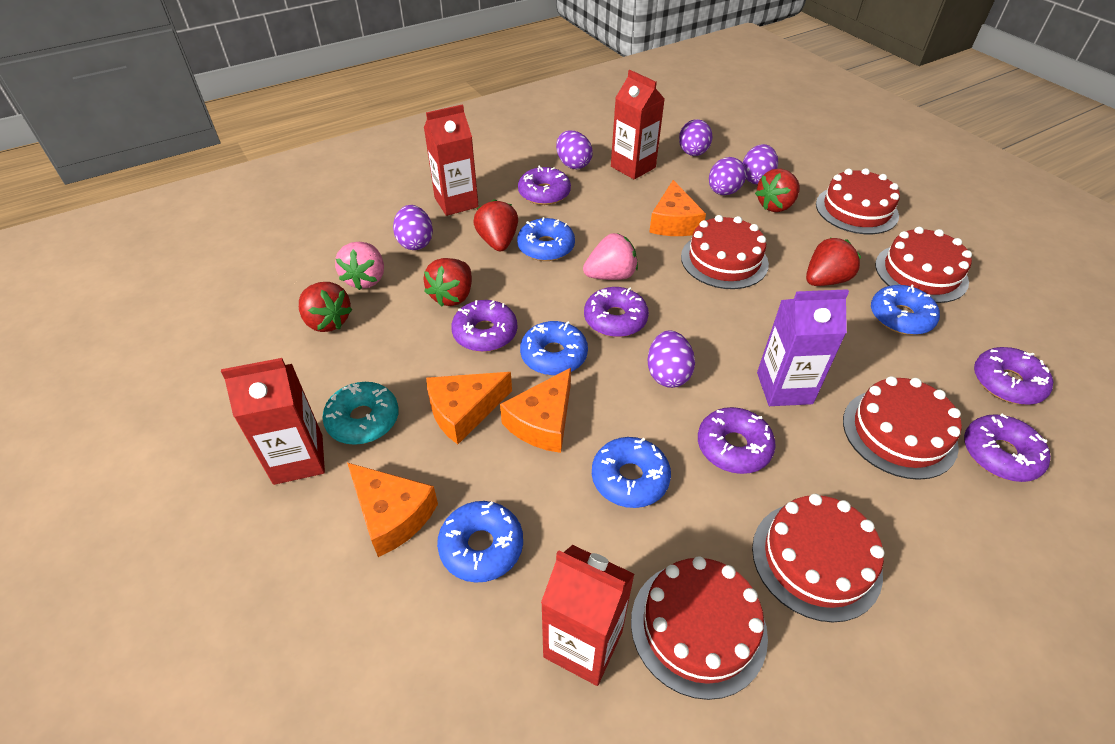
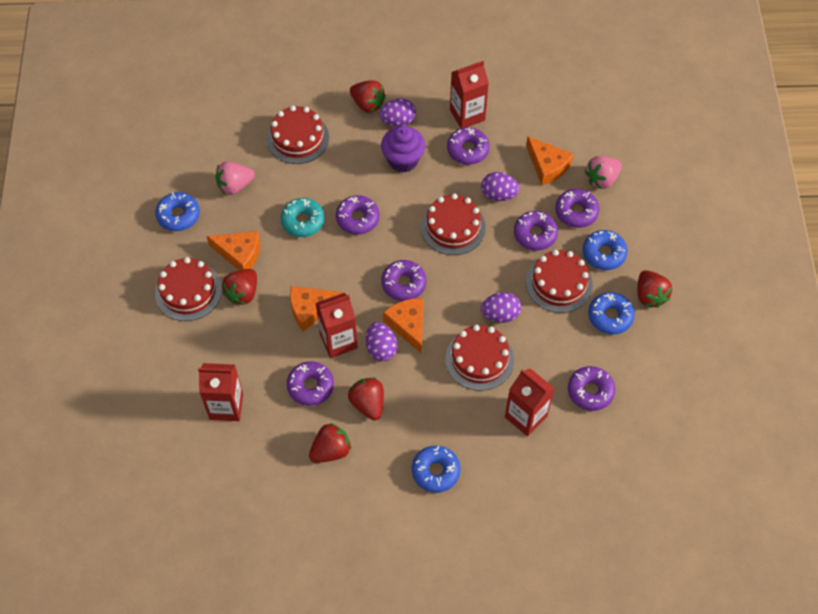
blue donut: 5 -> 4
purple carton: 1 -> 0
purple cupcake: 0 -> 1
purple donut: 6 -> 7
purple egg: 6 -> 4
red cake: 6 -> 5

